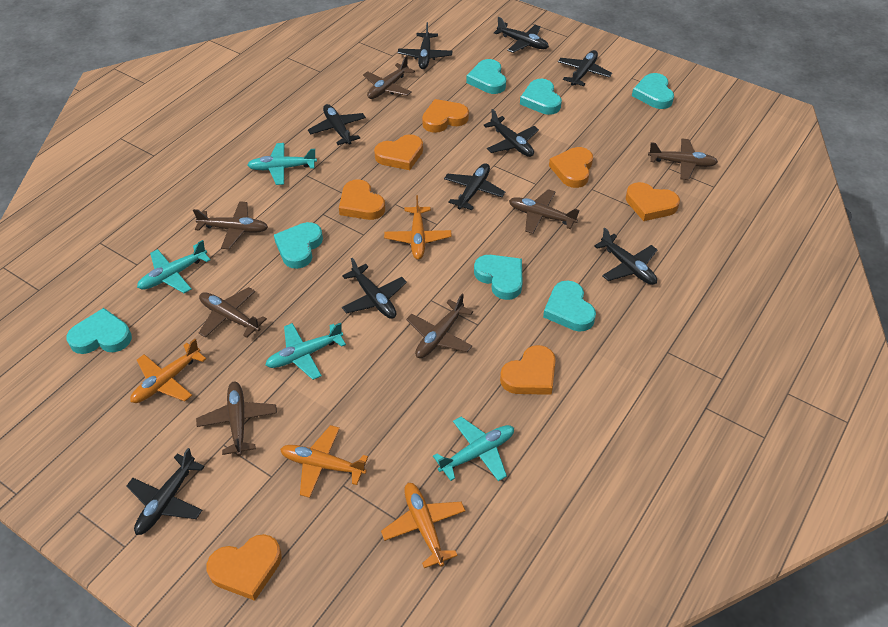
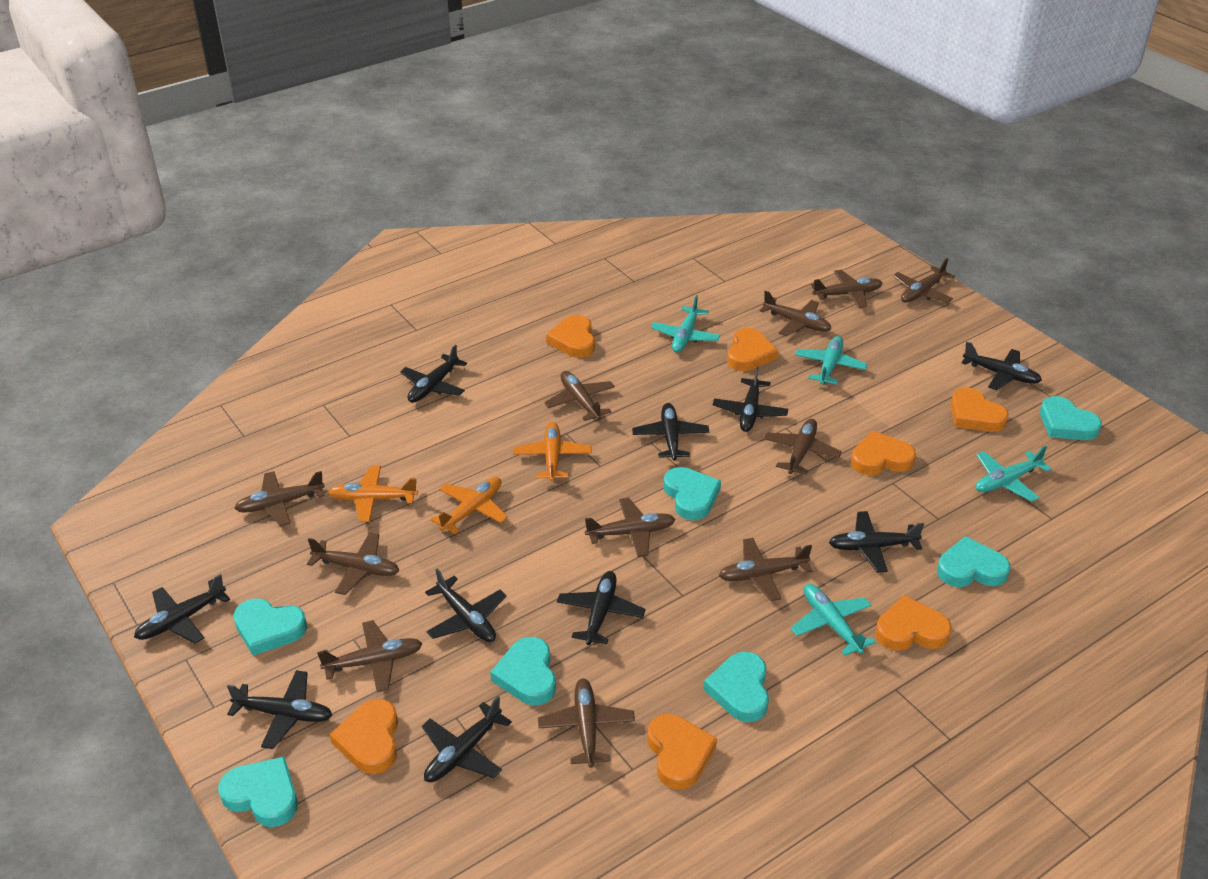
black plane: 9 -> 10
brown plane: 7 -> 11
orange plane: 4 -> 3

